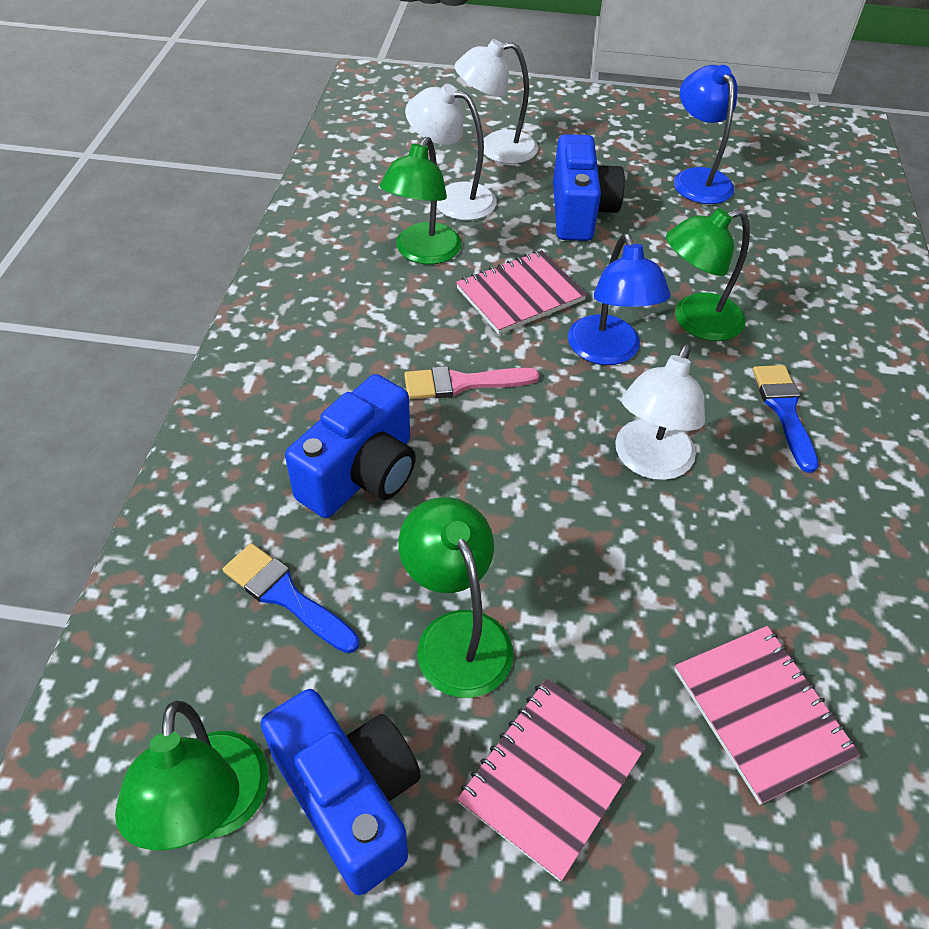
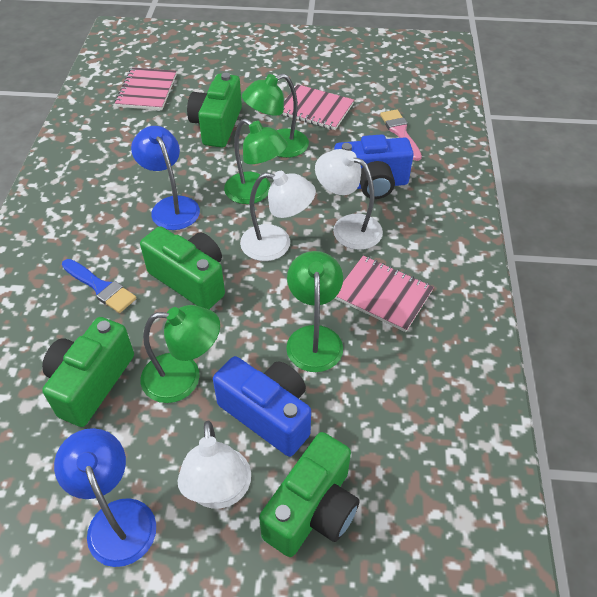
blue brush: 2 -> 1
blue camera: 3 -> 2
green camera: 0 -> 4

